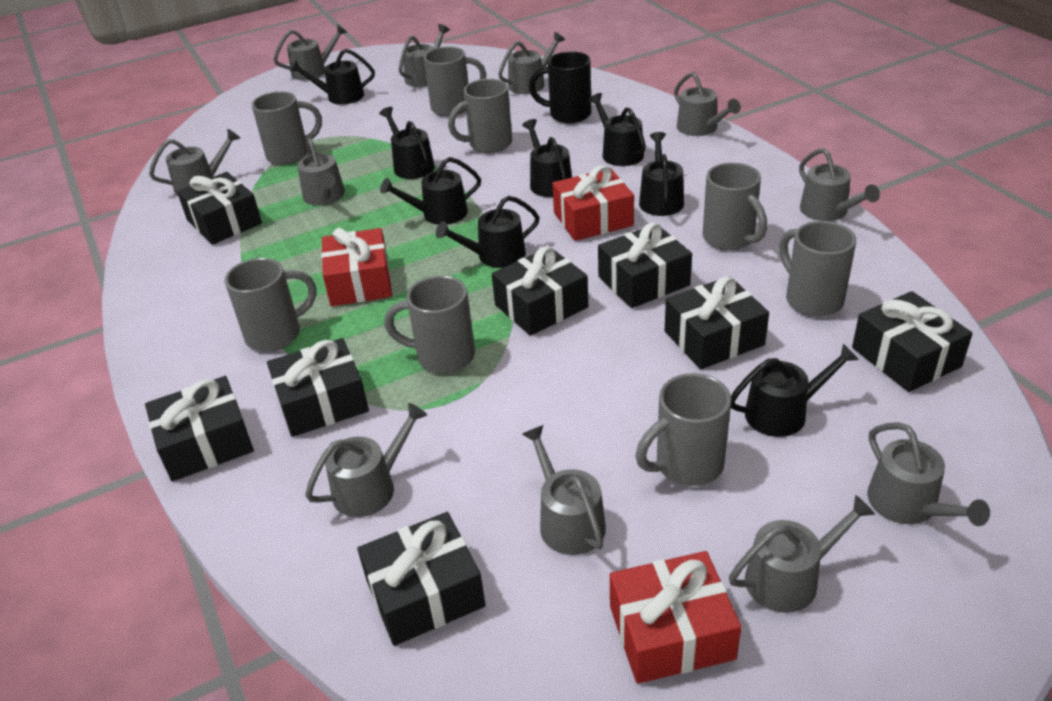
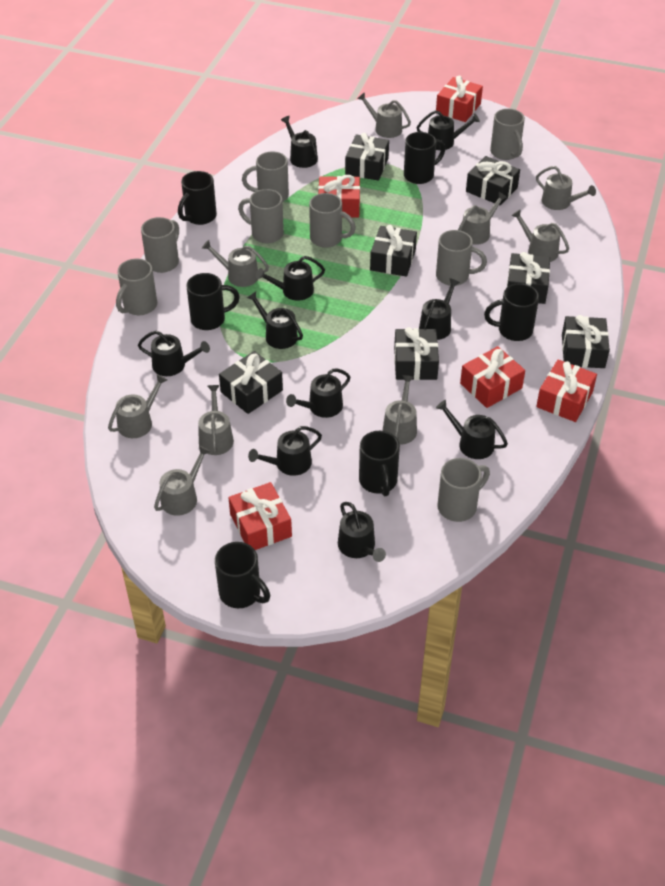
black gift: 8 -> 7
black mug: 1 -> 6
black watering can: 8 -> 10
grey watering can: 11 -> 9
red gift: 3 -> 5

